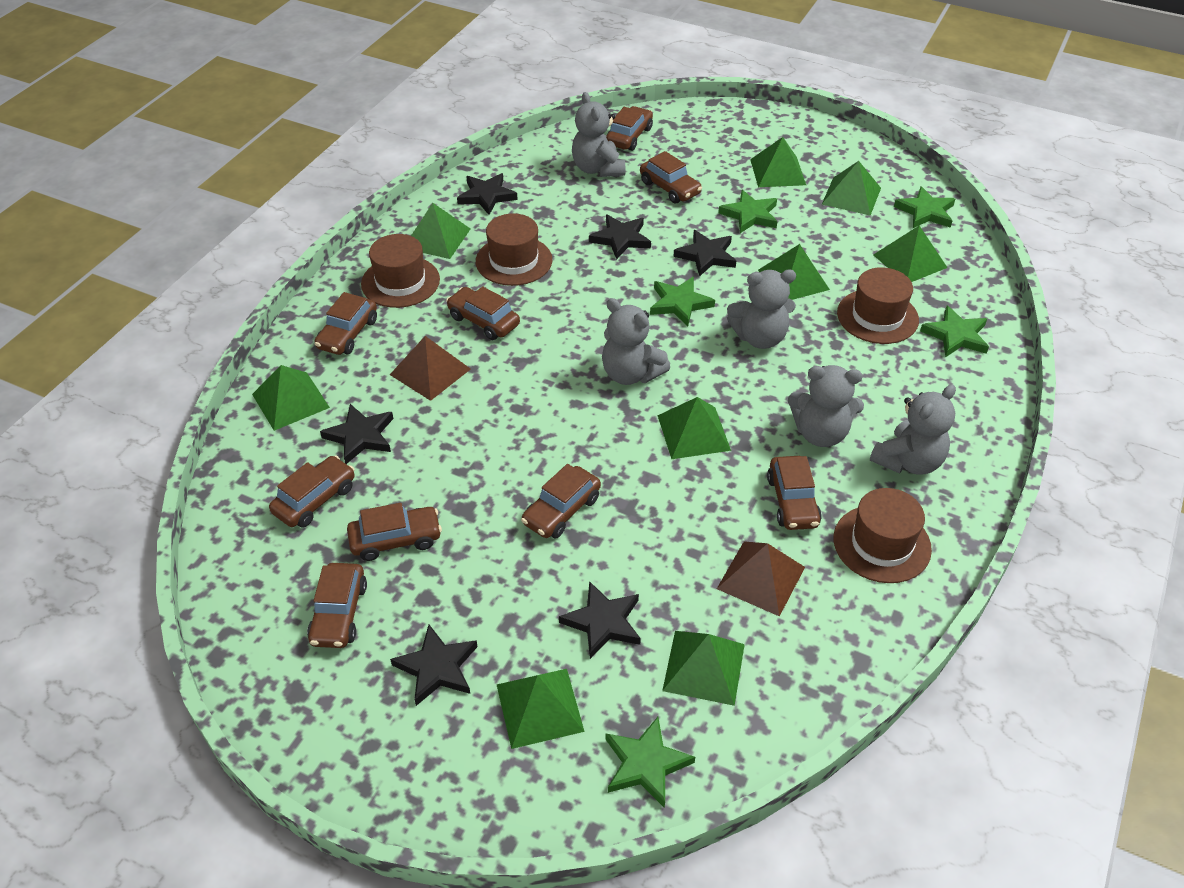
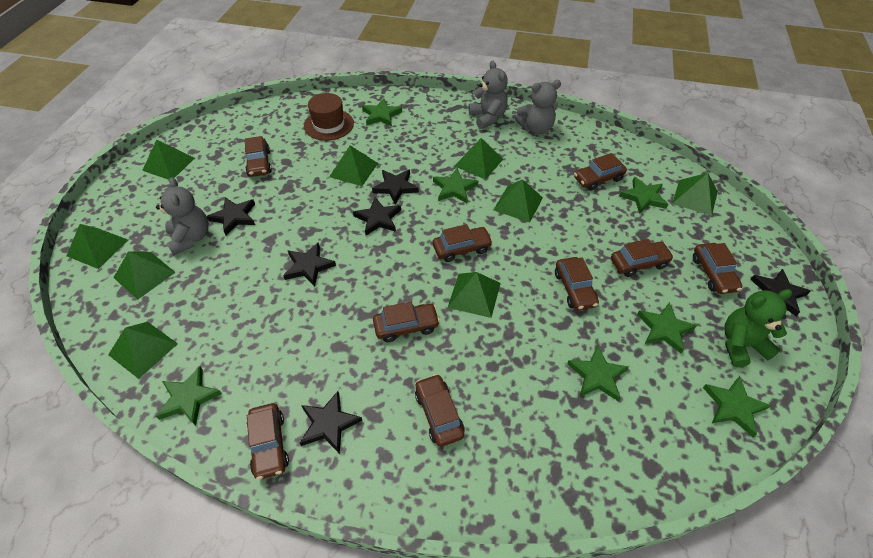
brown hat: 4 -> 1
brown pyramid: 2 -> 0
green star: 5 -> 7
green teddy bear: 0 -> 1
grey teddy bear: 5 -> 3

